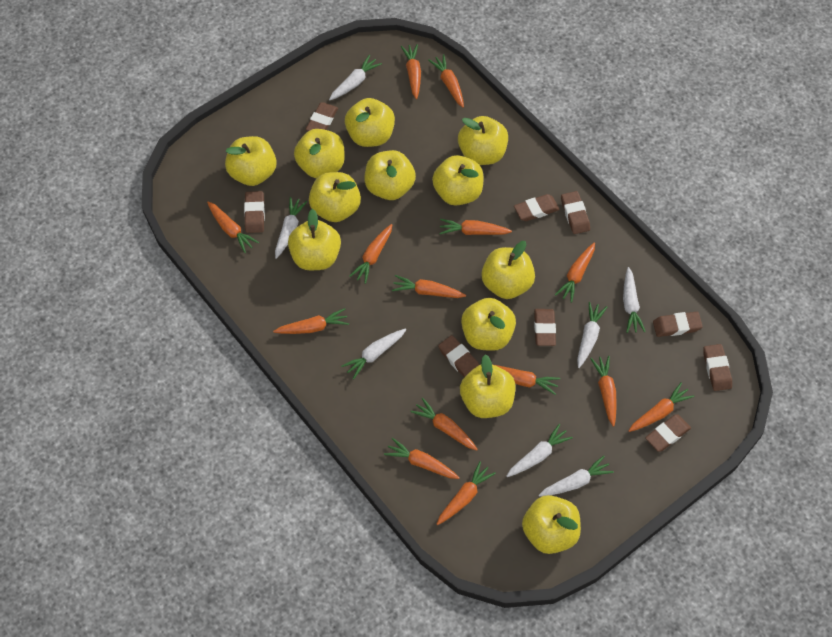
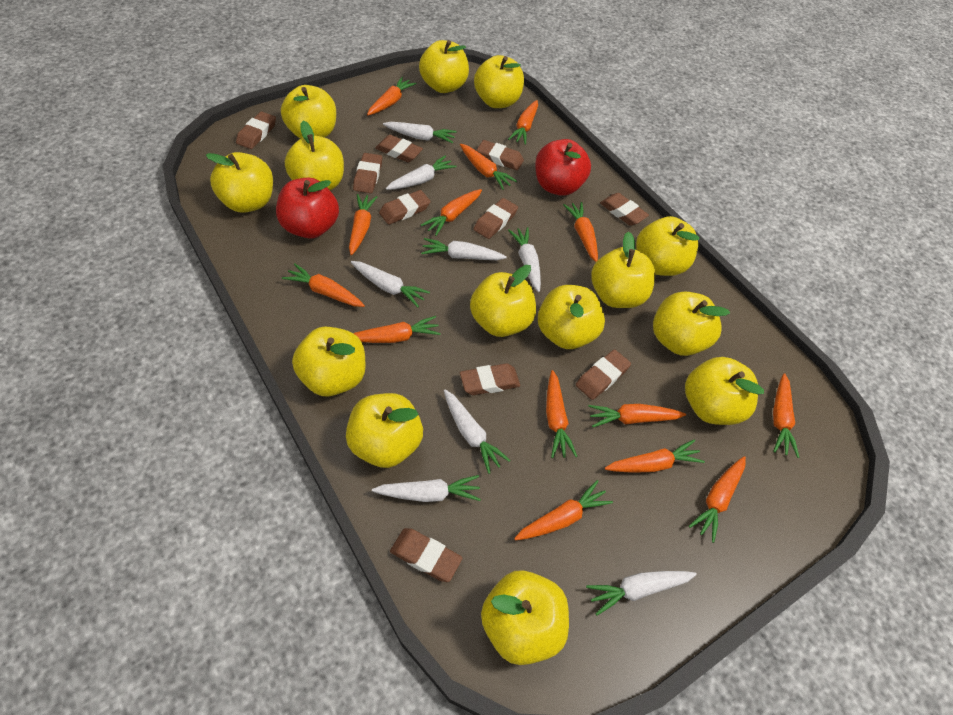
brown eraser: 9 -> 10
red apple: 0 -> 2
white carrot: 7 -> 8
yellow apple: 12 -> 14

